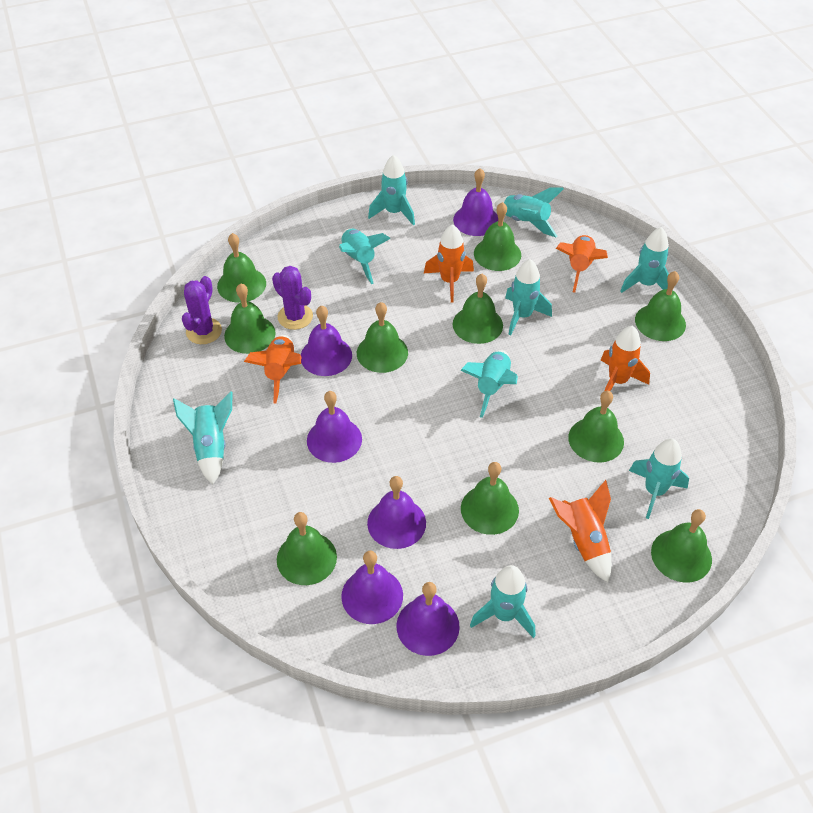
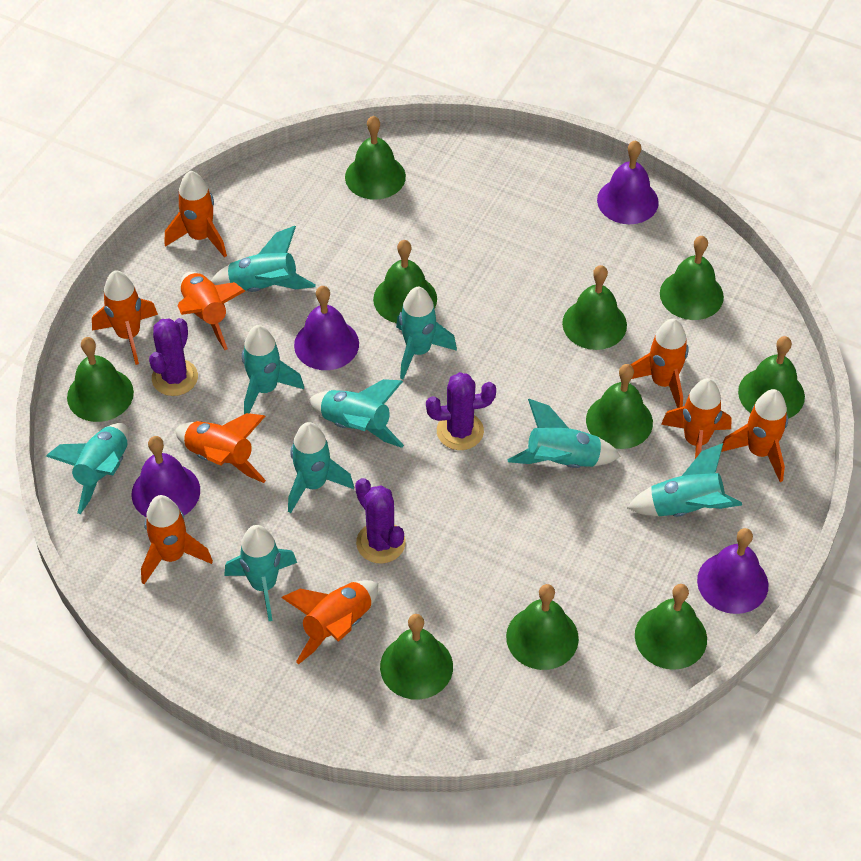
orange rocket: 5 -> 9
purple bell: 6 -> 4
purple cactus: 2 -> 3

